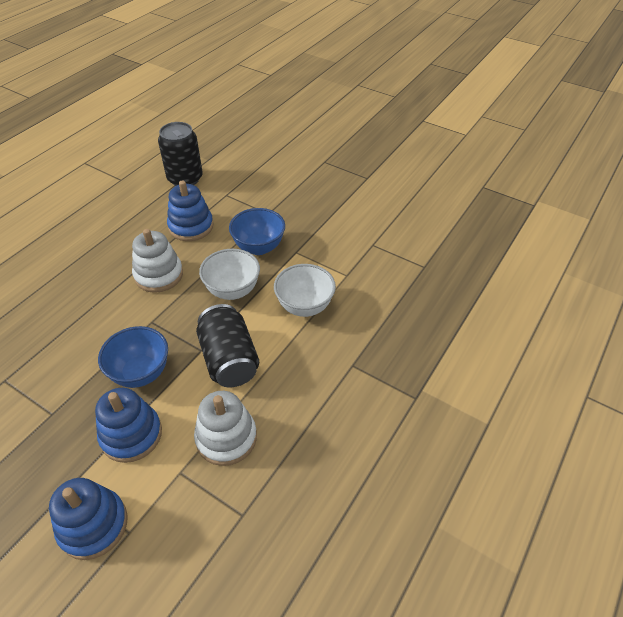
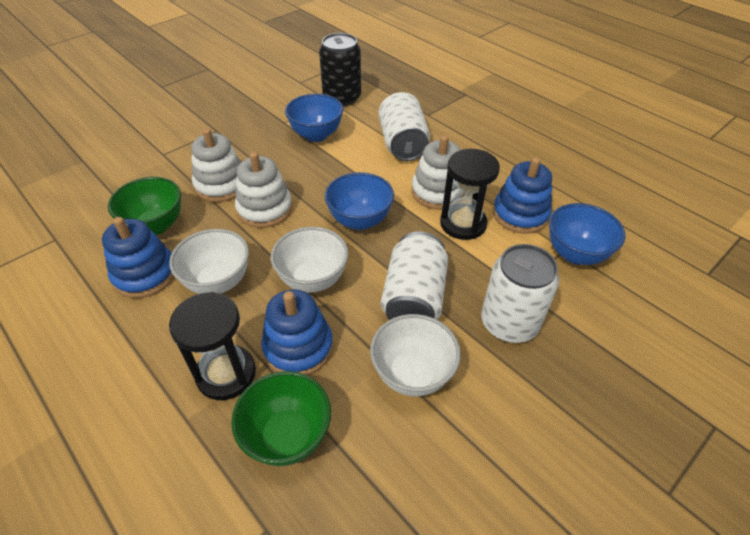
black can: 2 -> 1
black hourglass: 0 -> 2
blue bowl: 2 -> 3
green bowl: 0 -> 2
white bowl: 2 -> 3
white can: 0 -> 3
white stacking toy: 2 -> 3

